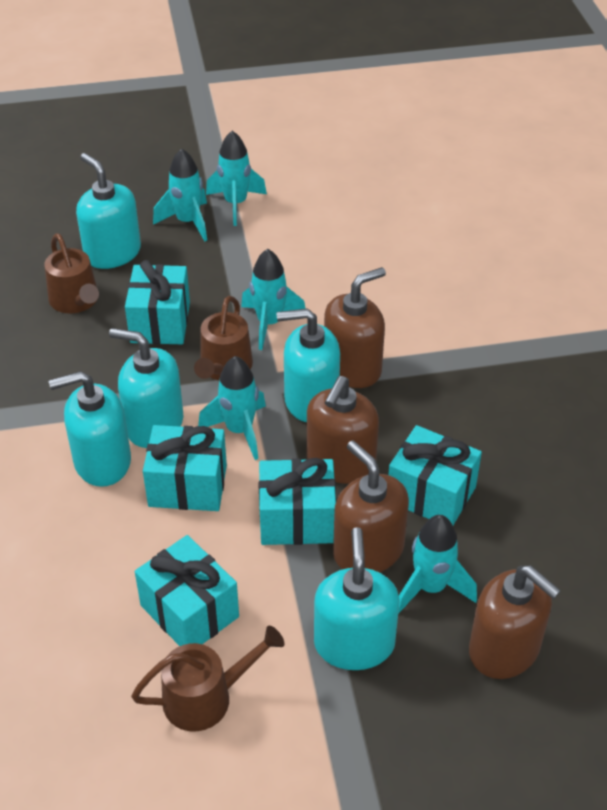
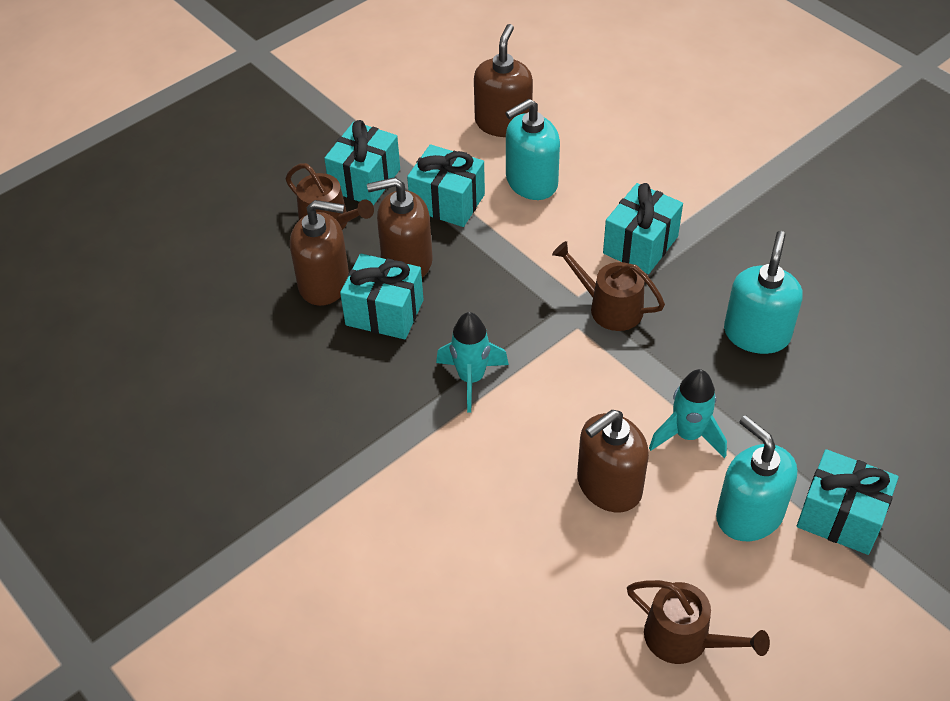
turquoise rocket: 5 -> 2
turquoise soap dispenser: 5 -> 3

